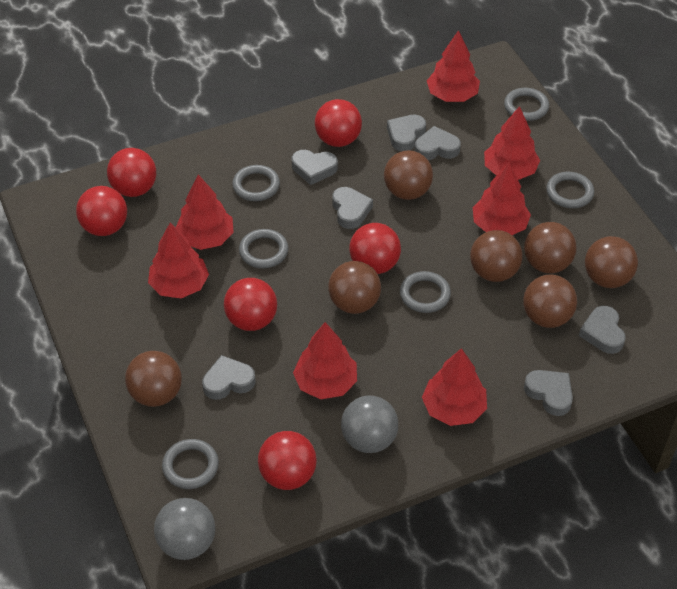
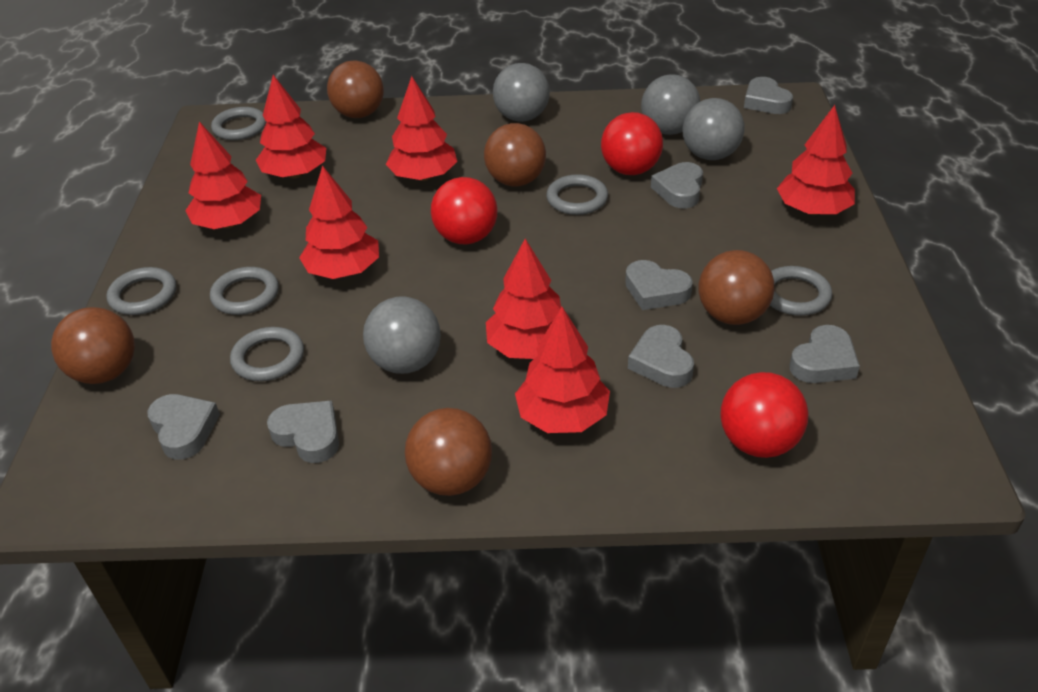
brown ball: 7 -> 5
grey ball: 2 -> 4
red ball: 6 -> 3

